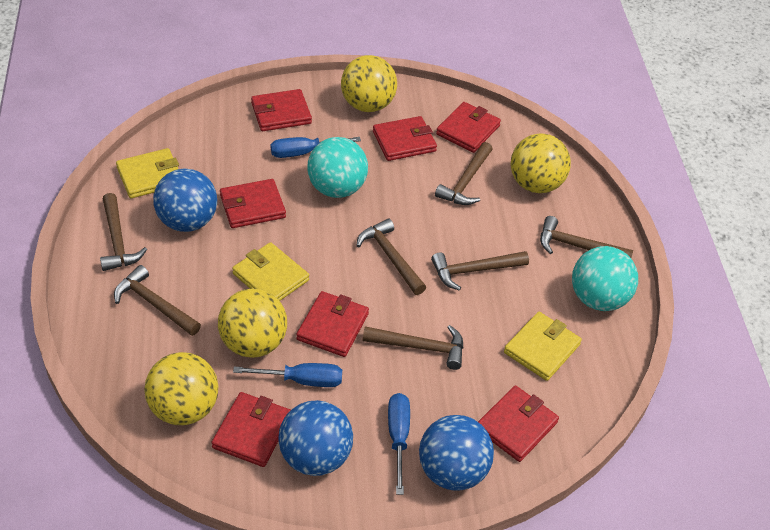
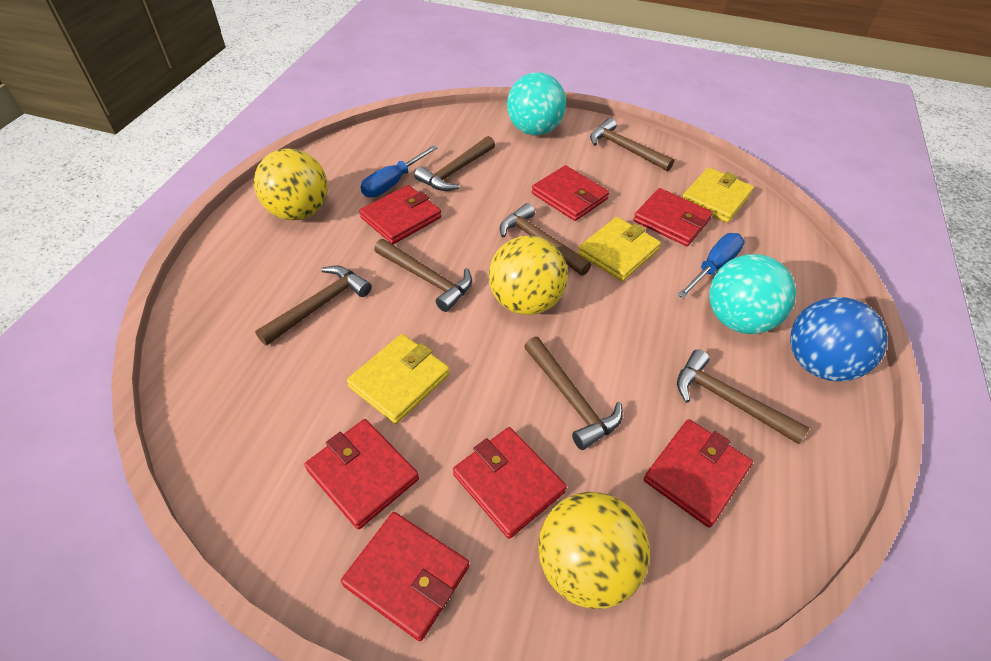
blue ball: 3 -> 1
blue screwdriver: 3 -> 2
yellow ball: 4 -> 3

